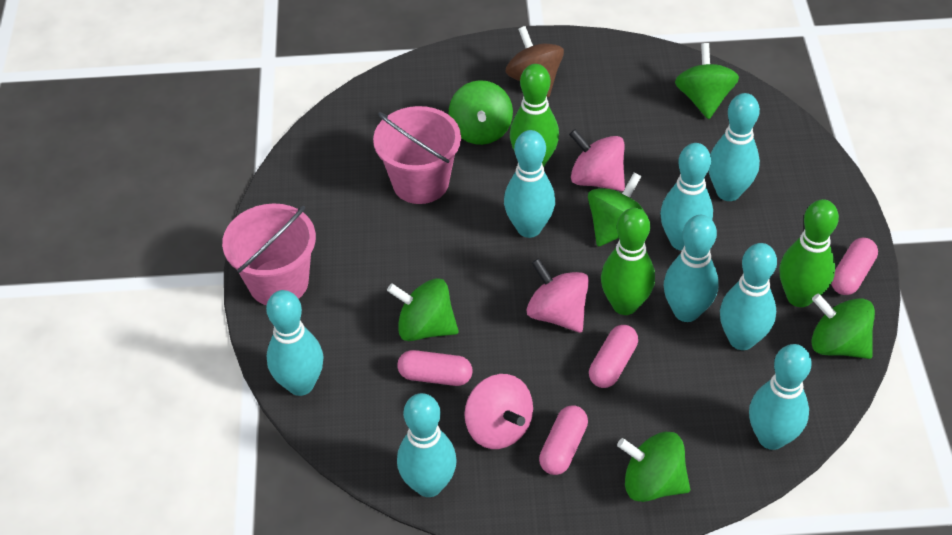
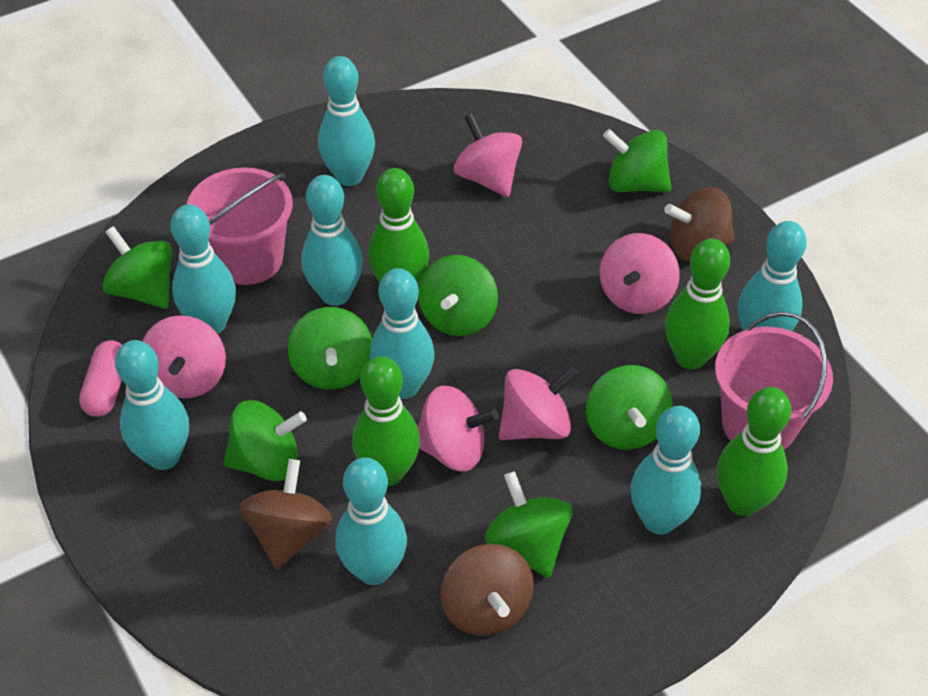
brown spinning top: 1 -> 3
green bowling pin: 3 -> 4
green spinning top: 6 -> 7
pink capsule: 4 -> 1
pink spinning top: 3 -> 5

